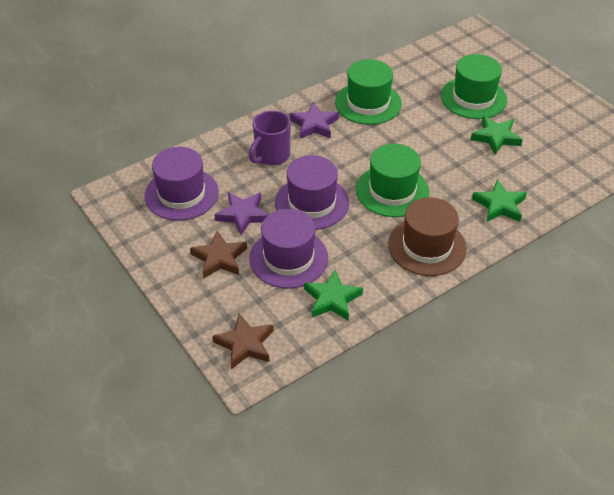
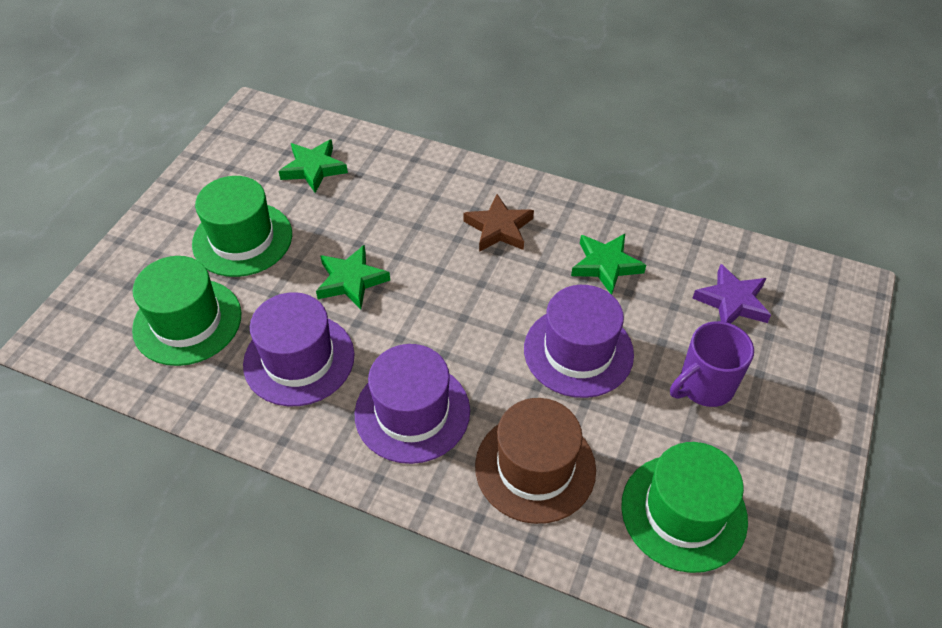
brown star: 2 -> 1
purple star: 2 -> 1

